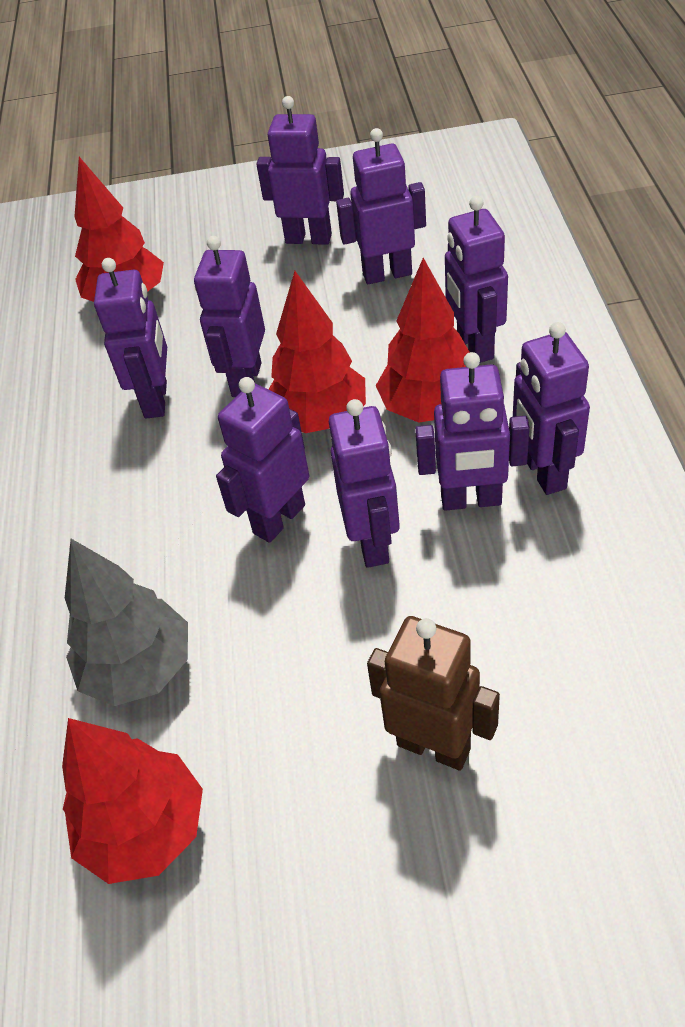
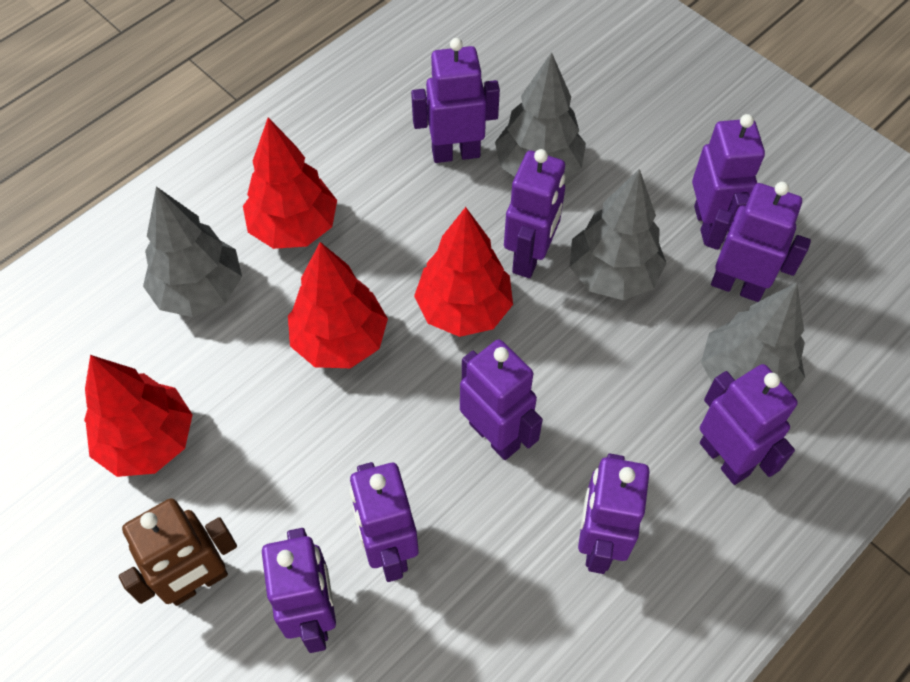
grey tree: 1 -> 4

